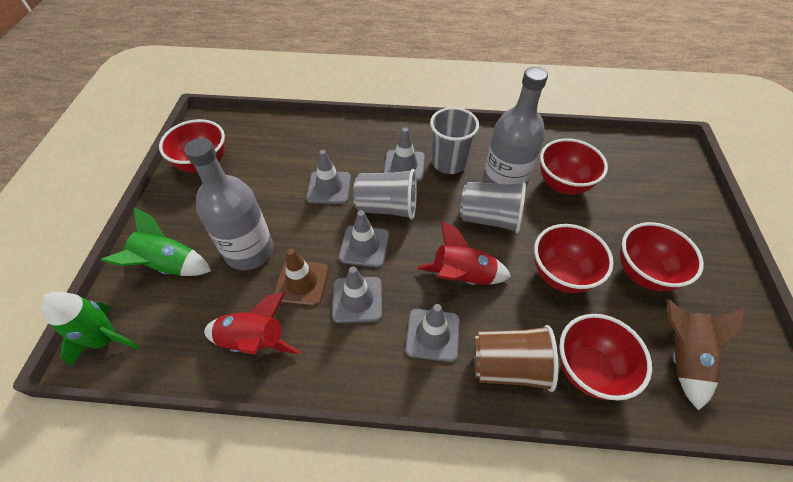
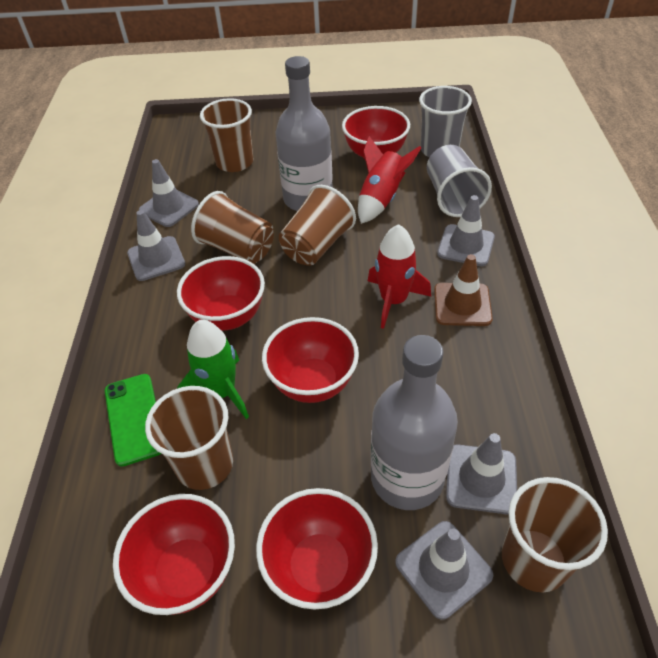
brown cup: 1 -> 5
brown rocket: 1 -> 0
green phone: 0 -> 1
green rocket: 2 -> 1
grey cup: 3 -> 2

